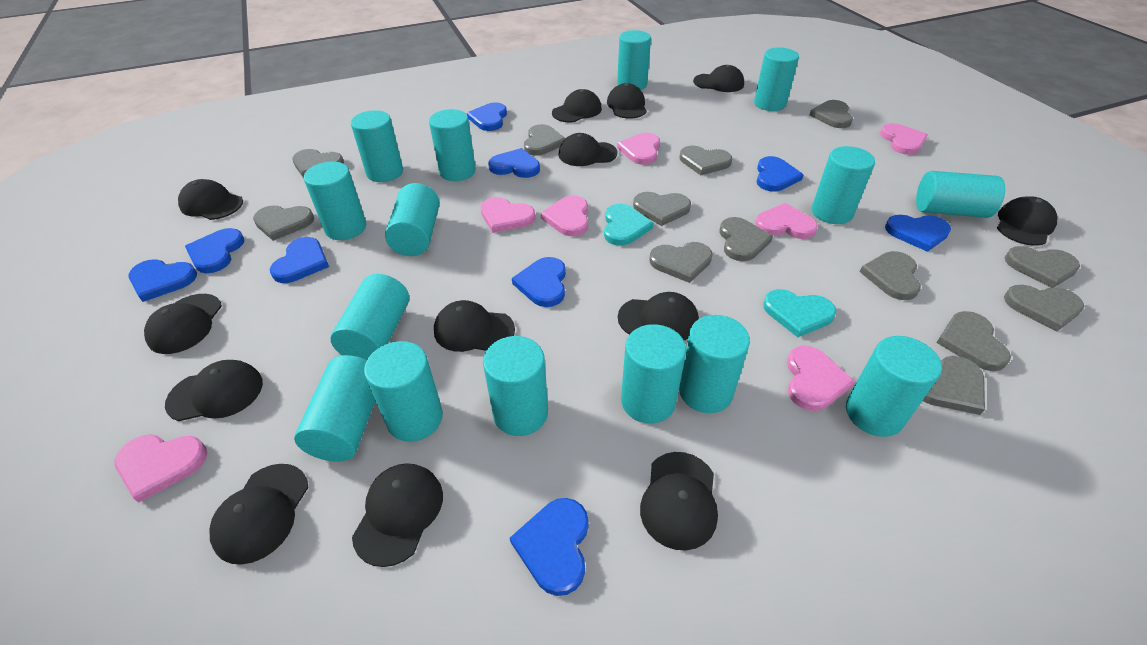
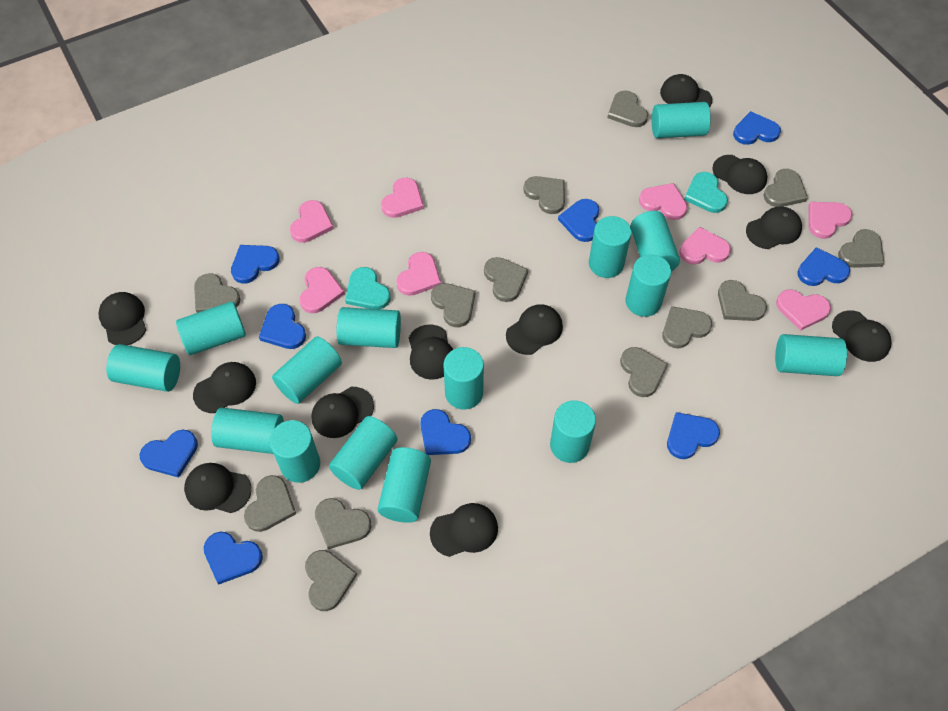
black cap: 13 -> 11
pink heart: 7 -> 8

